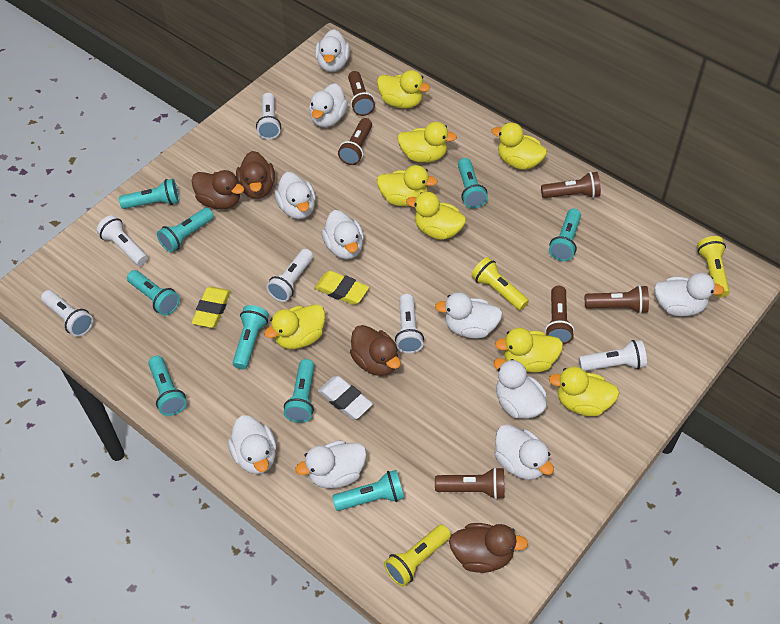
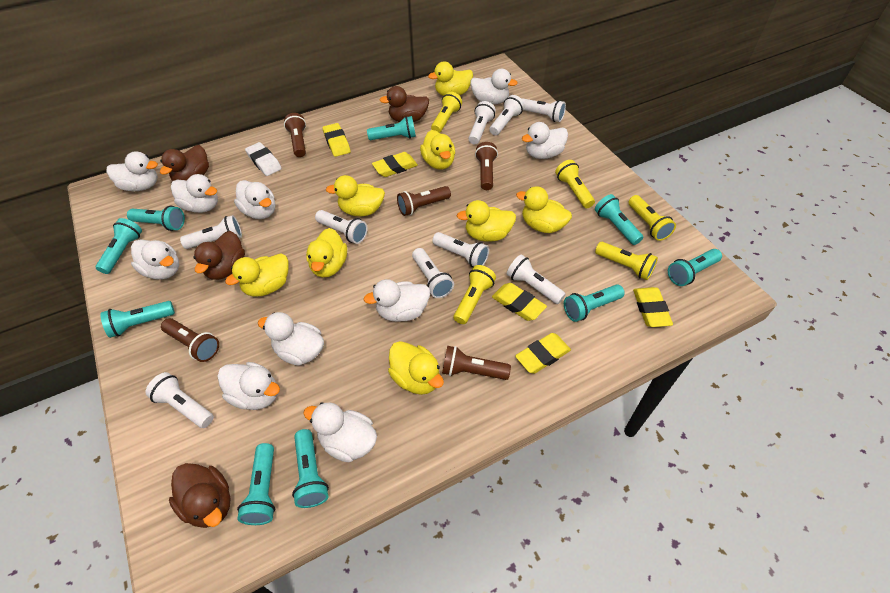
brown flashlight: 6 -> 5
white flashlight: 6 -> 9
yellow eraser: 2 -> 5
yellow flashlight: 3 -> 5

